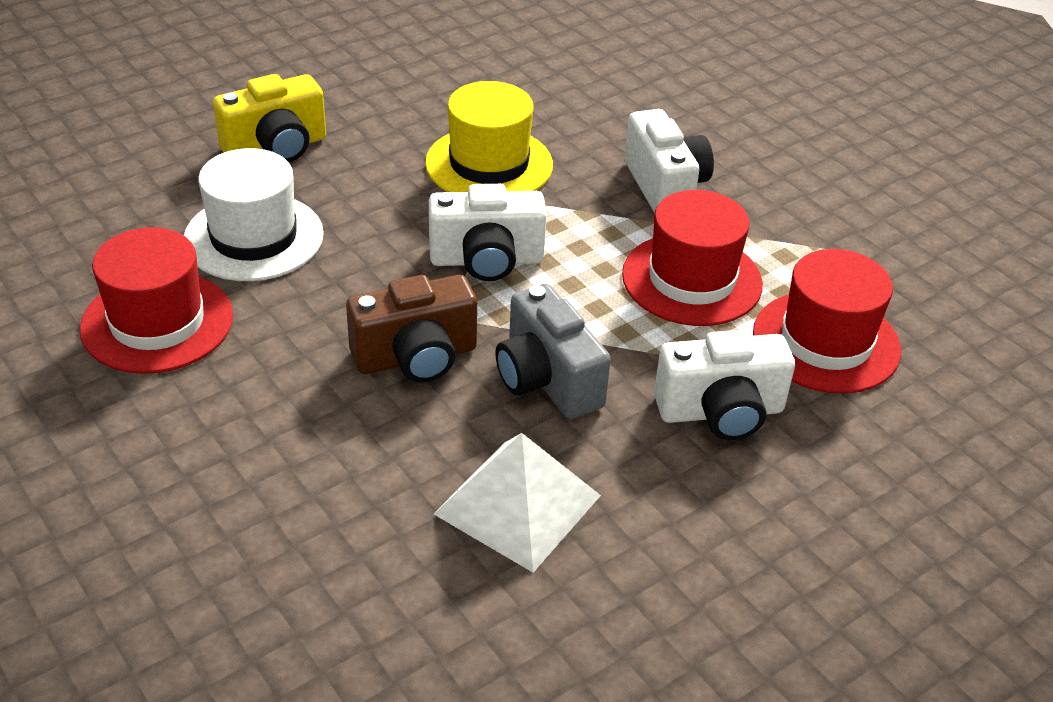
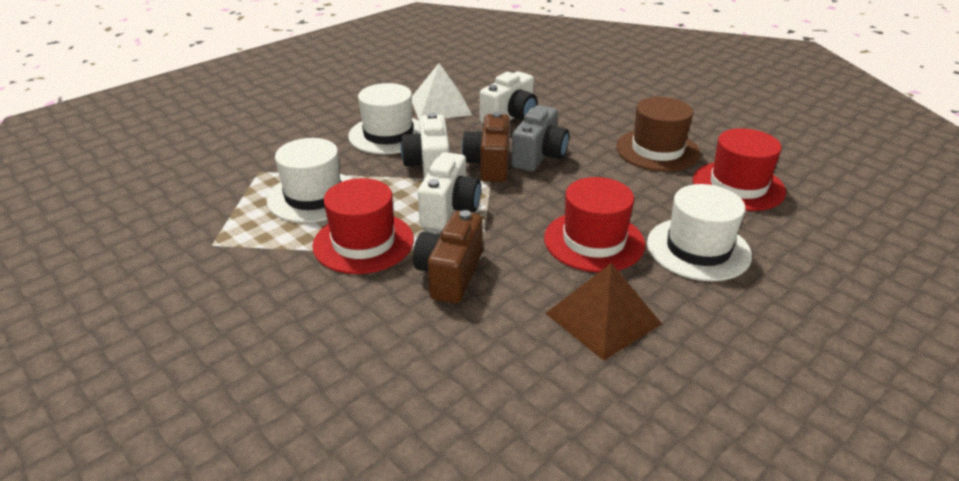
brown camera: 1 -> 2
brown hat: 0 -> 1
brown pyramid: 0 -> 1
white hat: 1 -> 3
yellow camera: 1 -> 0
yellow hat: 1 -> 0

